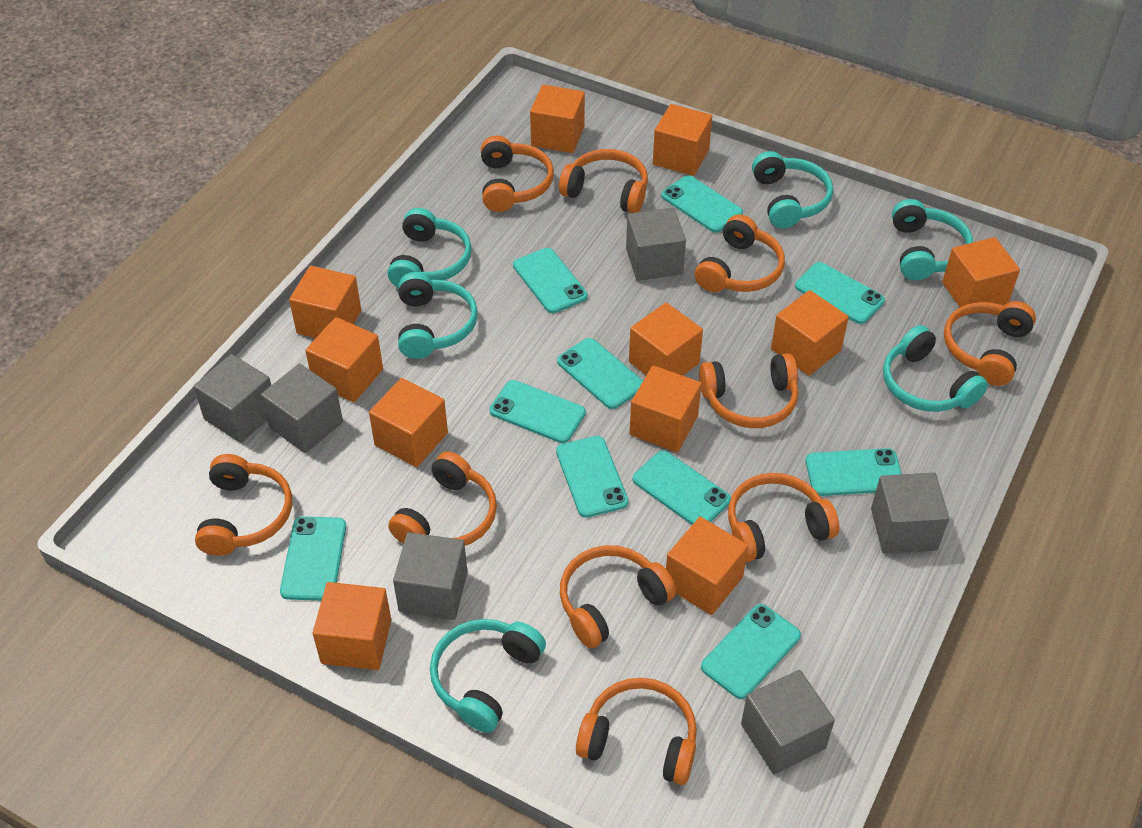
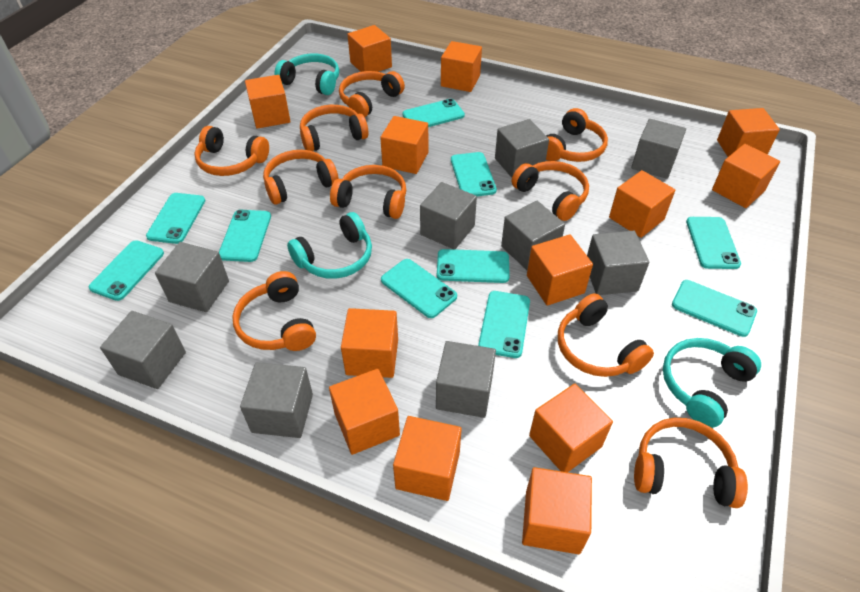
grey cube: 6 -> 9
orange cube: 11 -> 13
turquoise headphones: 6 -> 3

